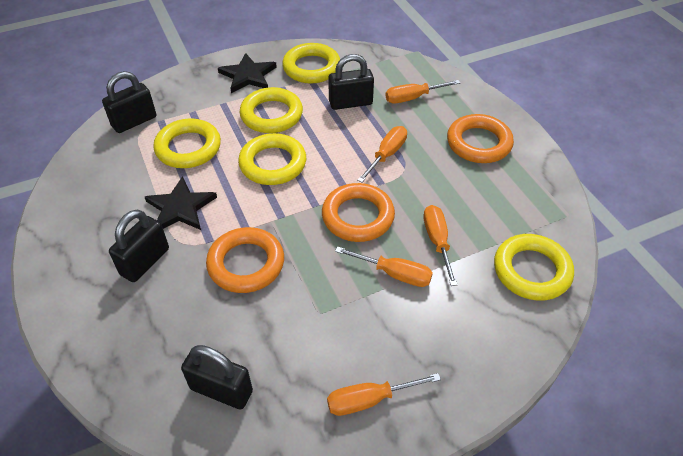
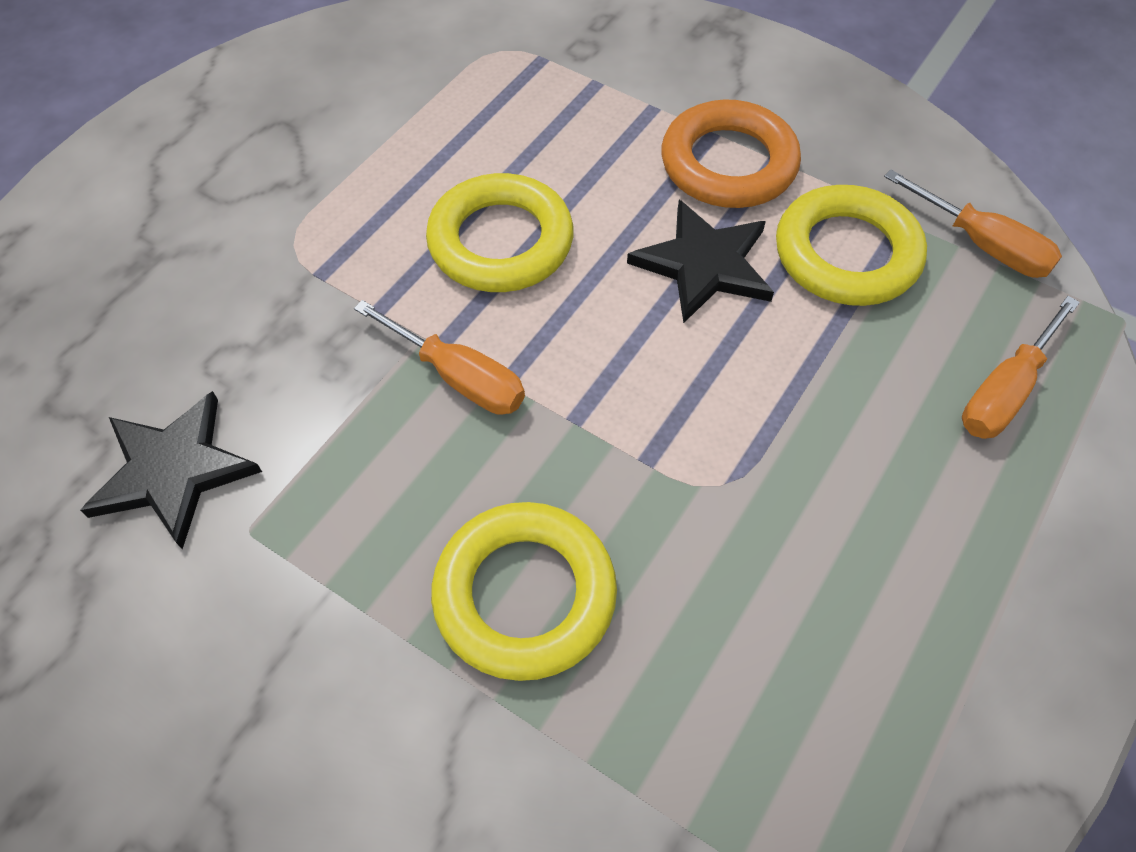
black padlock: 4 -> 0
orange ring: 3 -> 1
orange screwdriver: 5 -> 3
yellow ring: 5 -> 3

